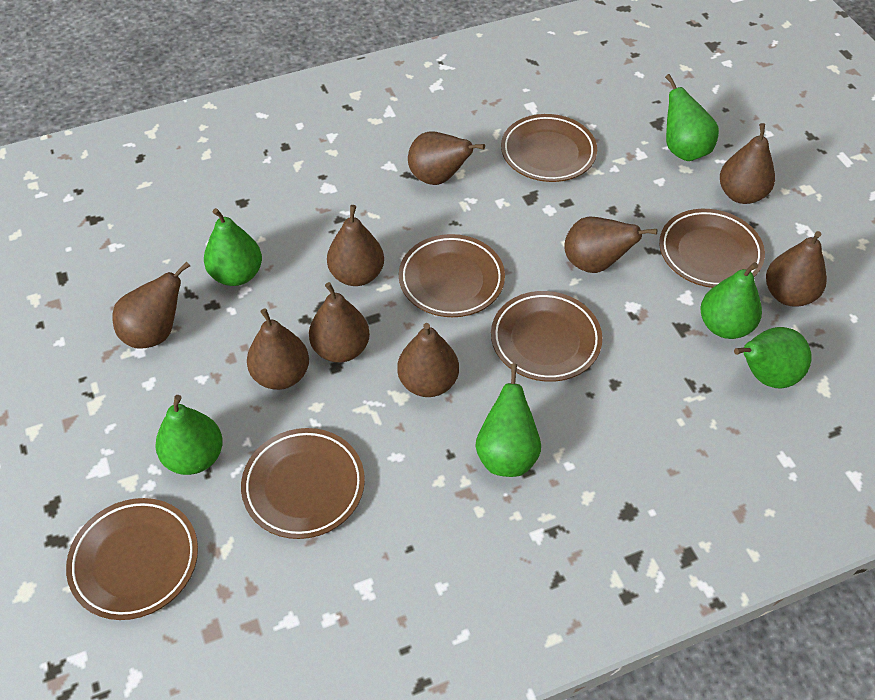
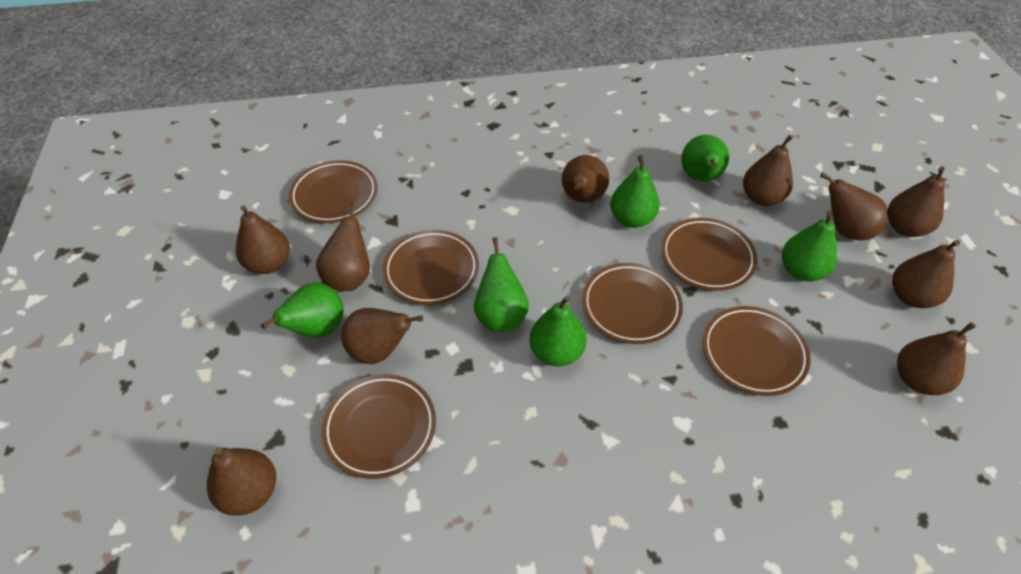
brown pear: 9 -> 10

